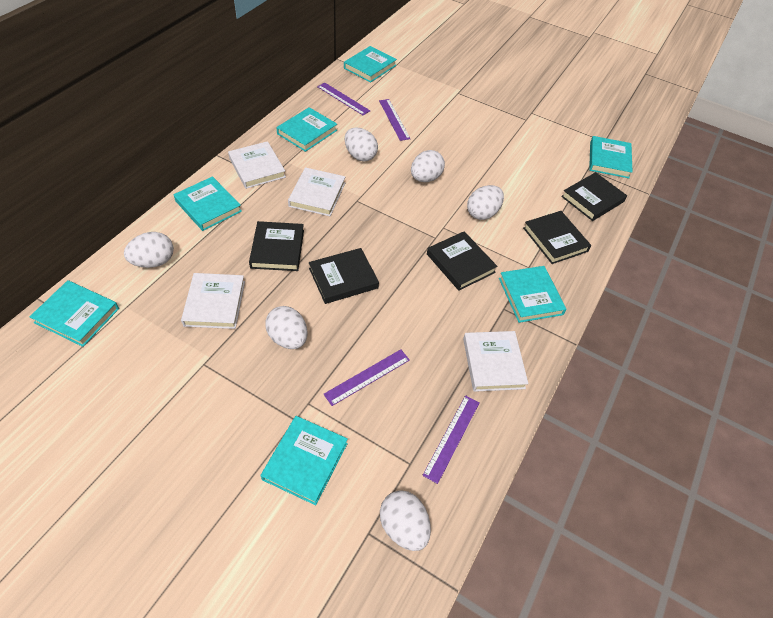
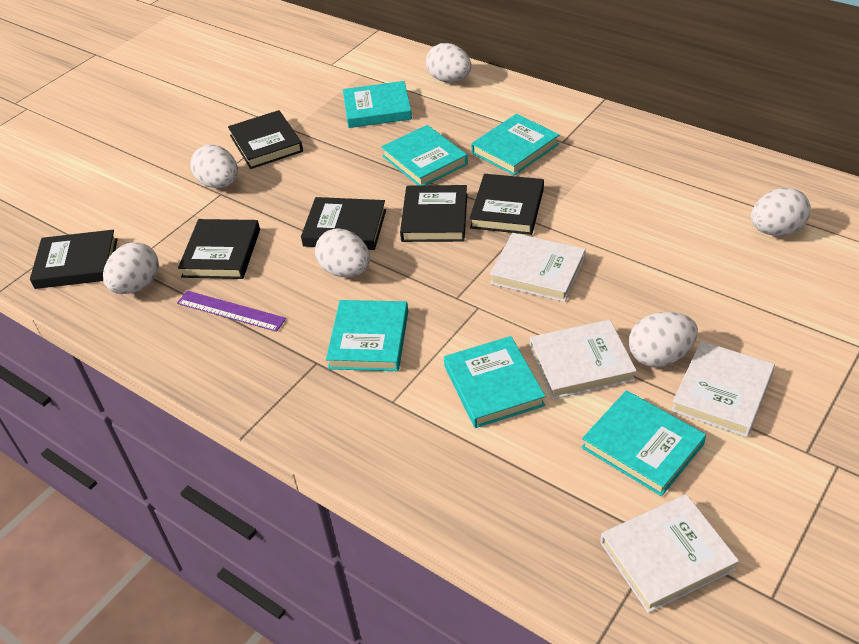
black book: 5 -> 6
purple ruler: 4 -> 1
turquoise book: 7 -> 6

